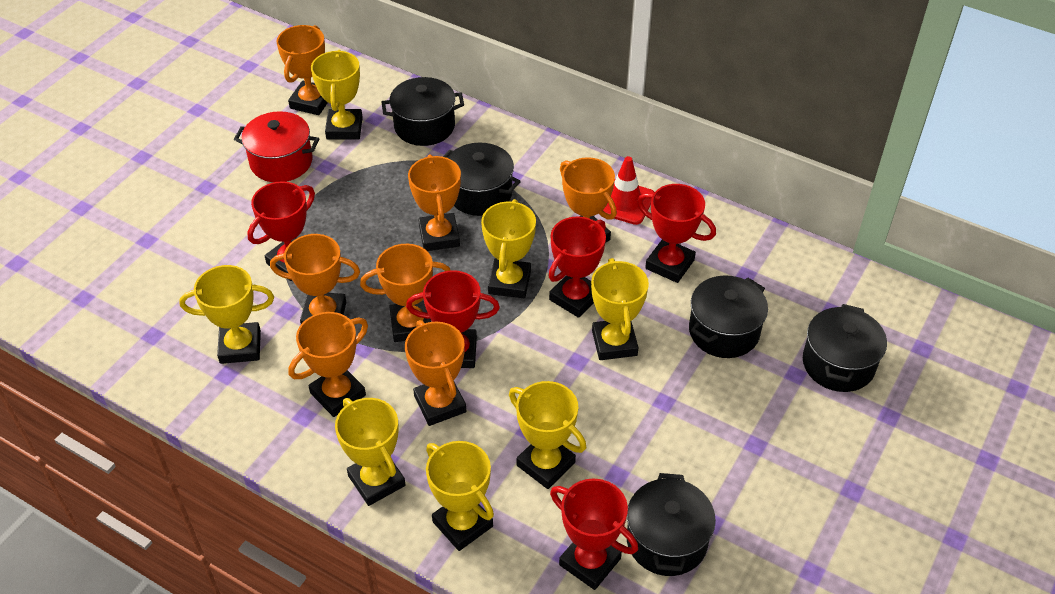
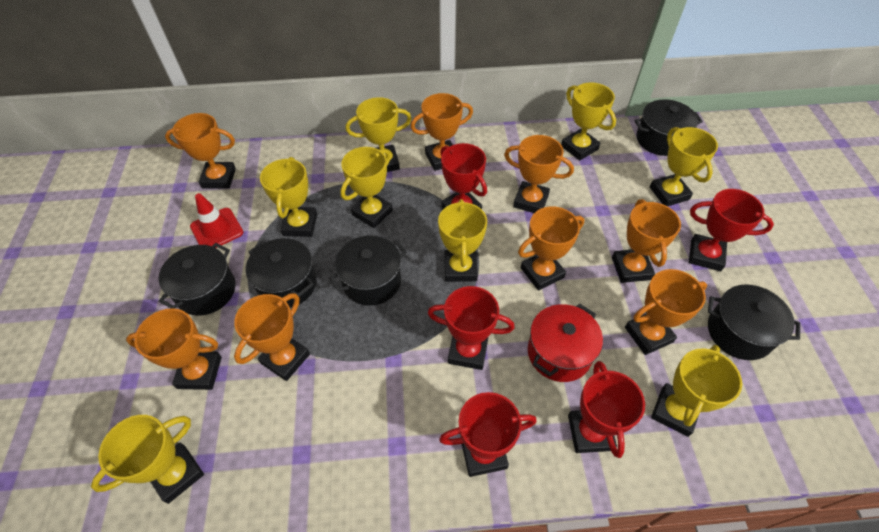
orange trophy: 7 -> 8
yellow trophy: 7 -> 8

